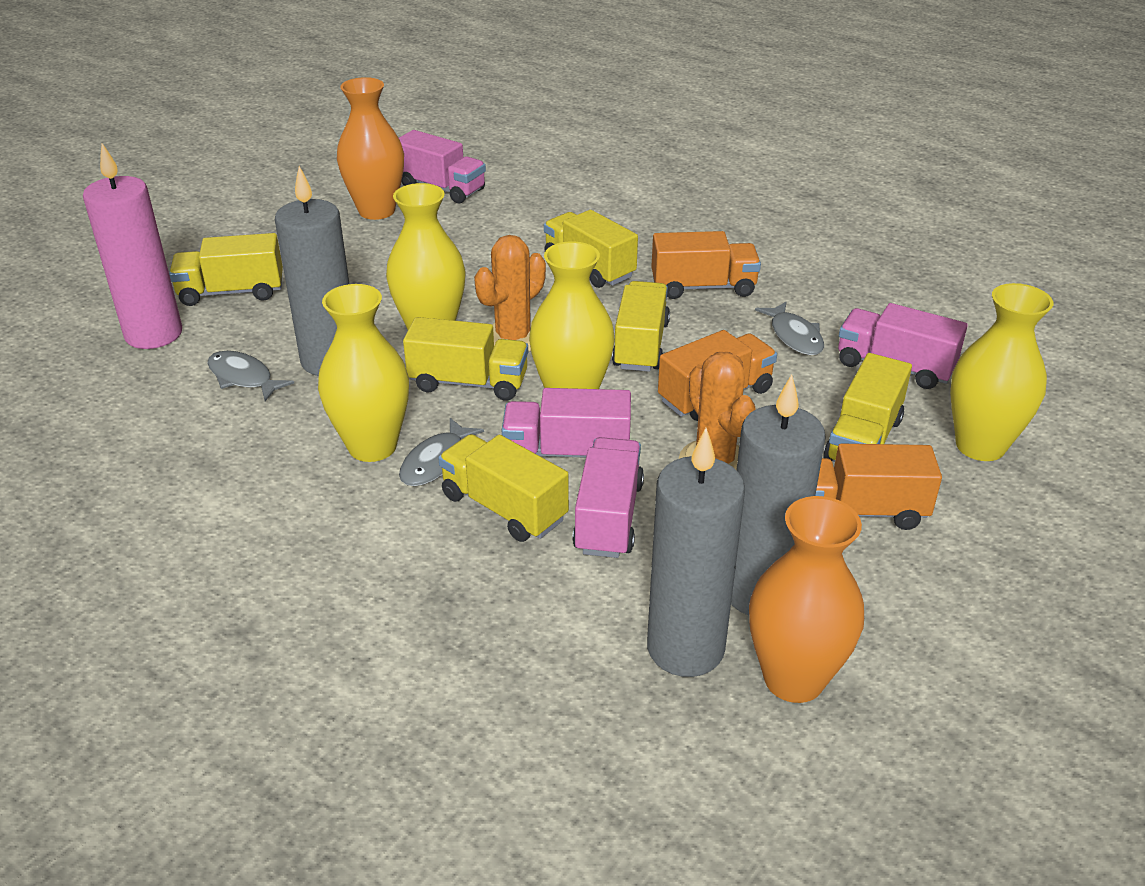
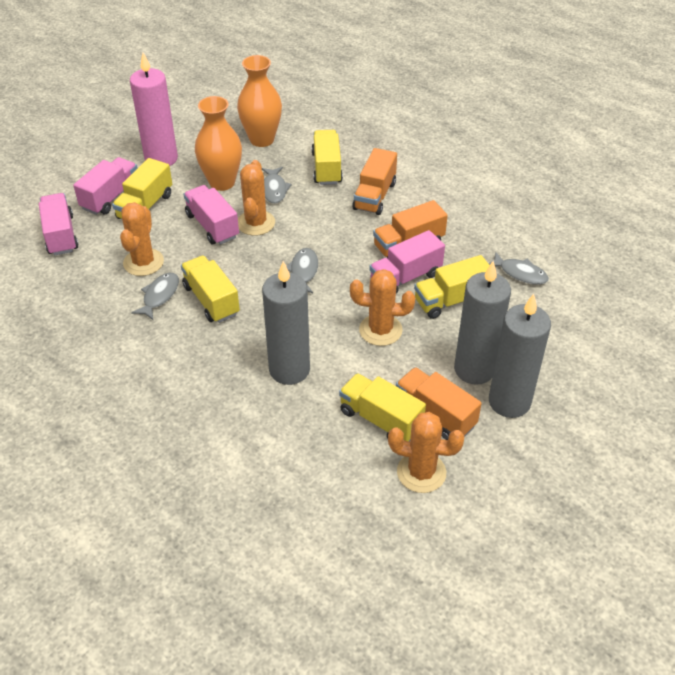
grey fish: 3 -> 4
orange cactus: 2 -> 4
yellow truck: 6 -> 5
yellow vase: 4 -> 0

